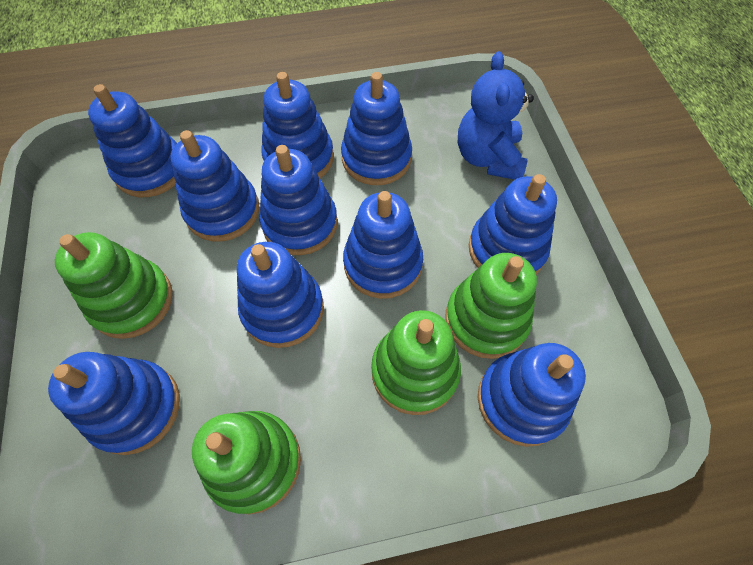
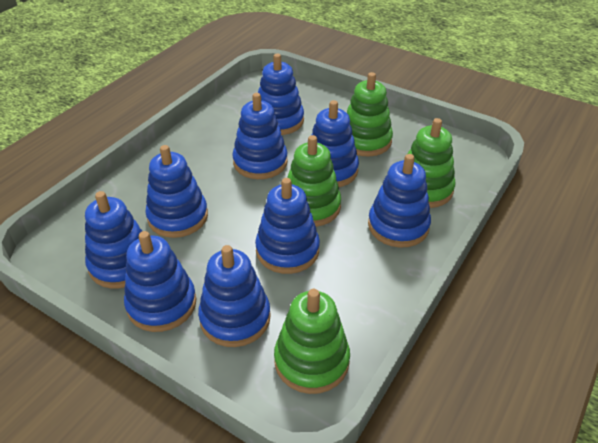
blue stacking toy: 10 -> 9
blue teddy bear: 1 -> 0

